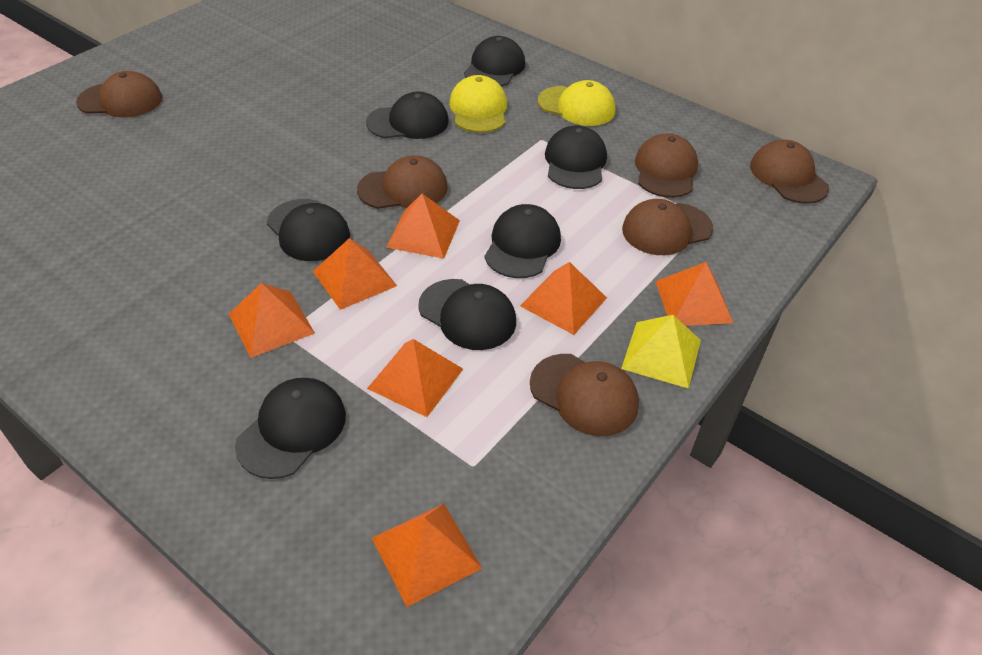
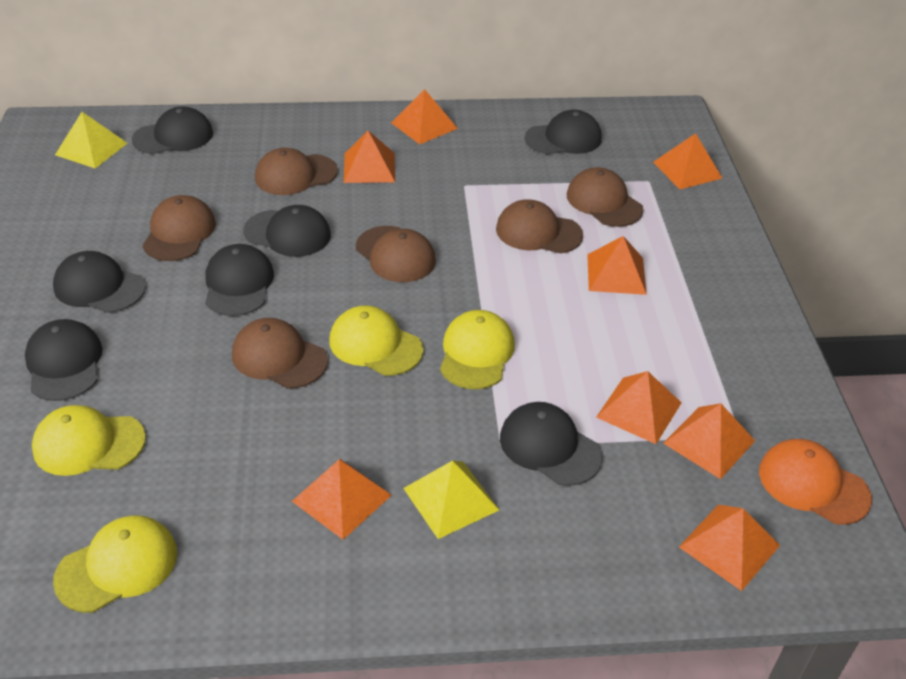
orange cap: 0 -> 1
orange pyramid: 7 -> 8
yellow cap: 2 -> 4
yellow pyramid: 1 -> 2

